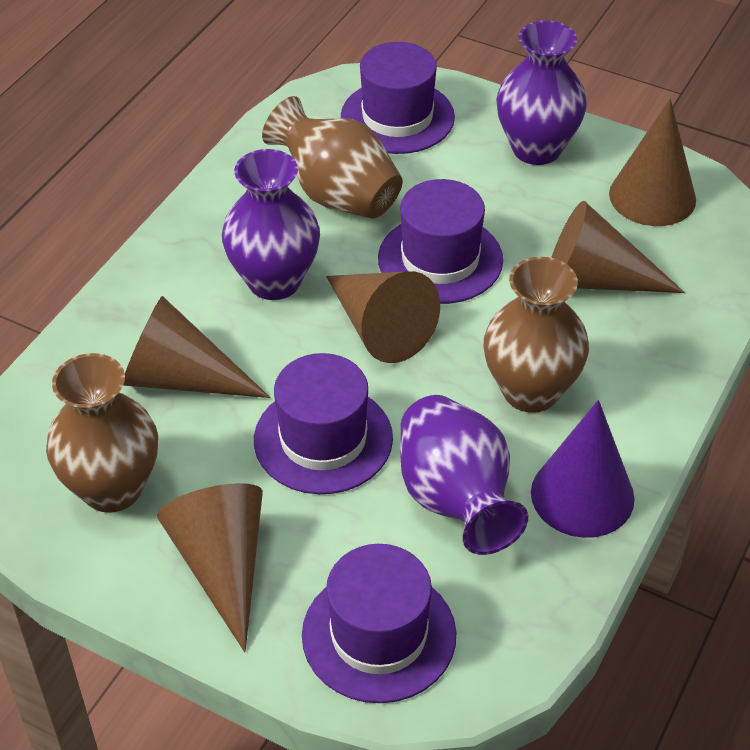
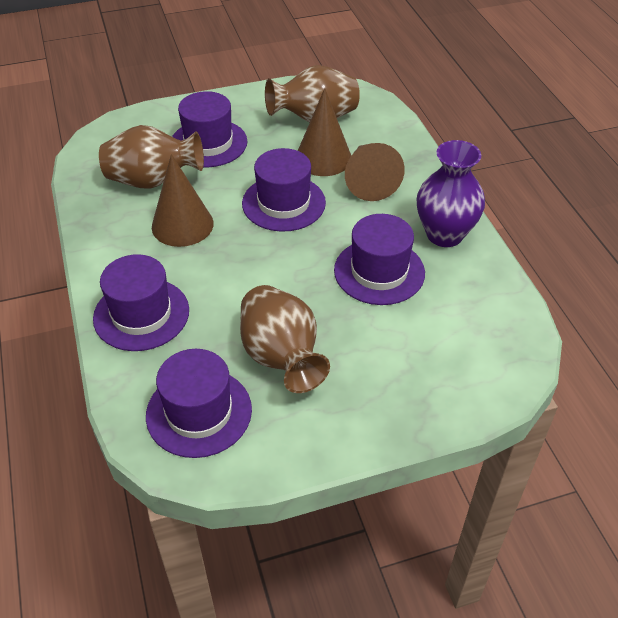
brown cone: 5 -> 3
purple cone: 1 -> 0
purple hat: 4 -> 5
purple vase: 3 -> 1

